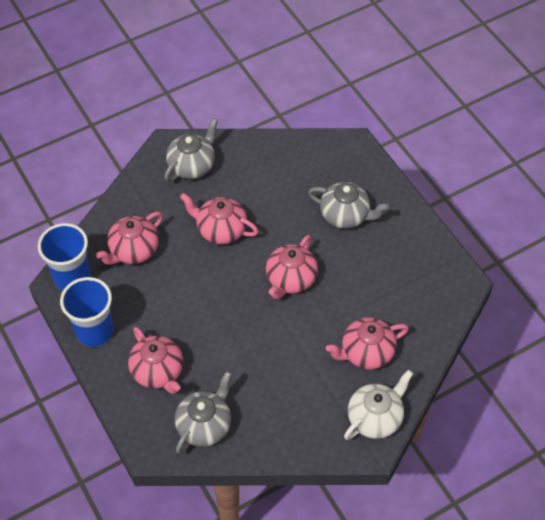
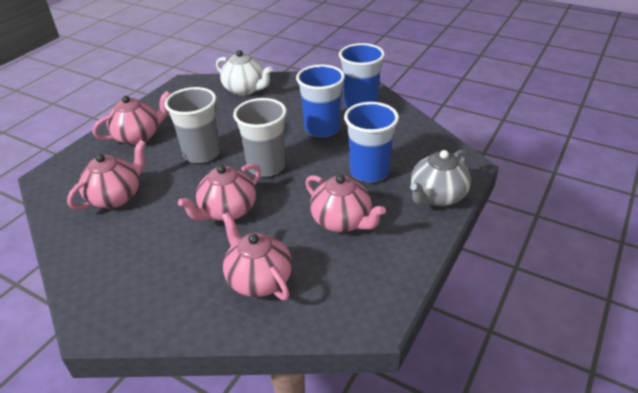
blue cup: 2 -> 3
grey cup: 0 -> 2
grey teapot: 3 -> 1

